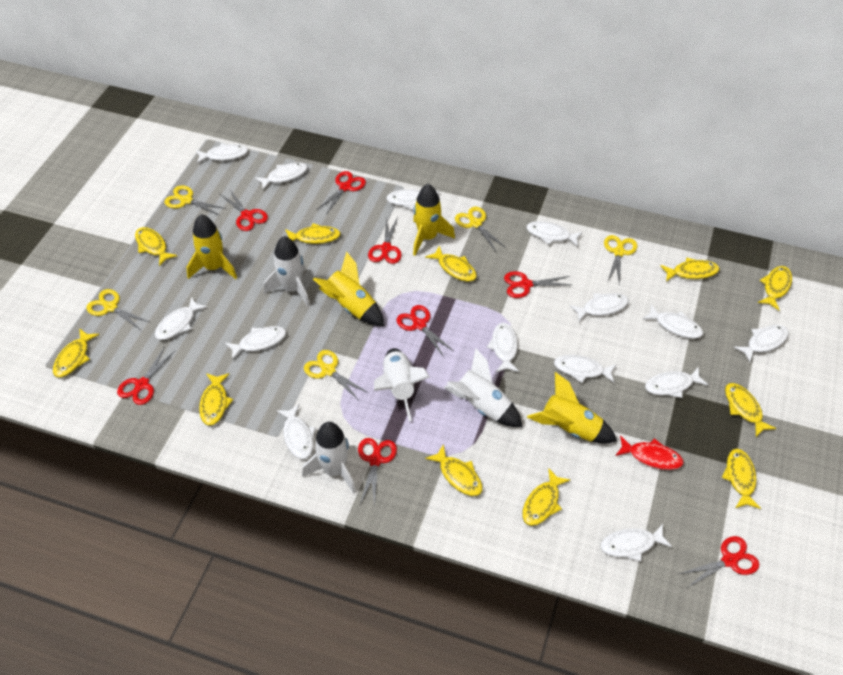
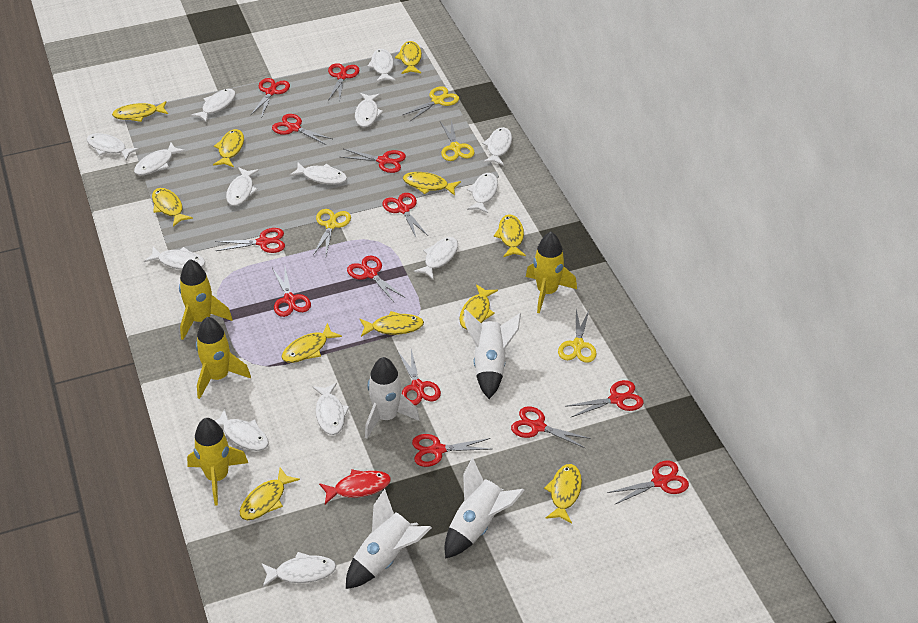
red scissors: 8 -> 13
yellow scissors: 5 -> 4

